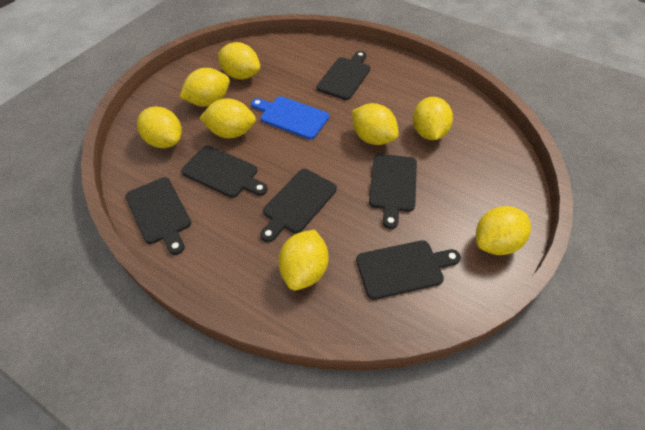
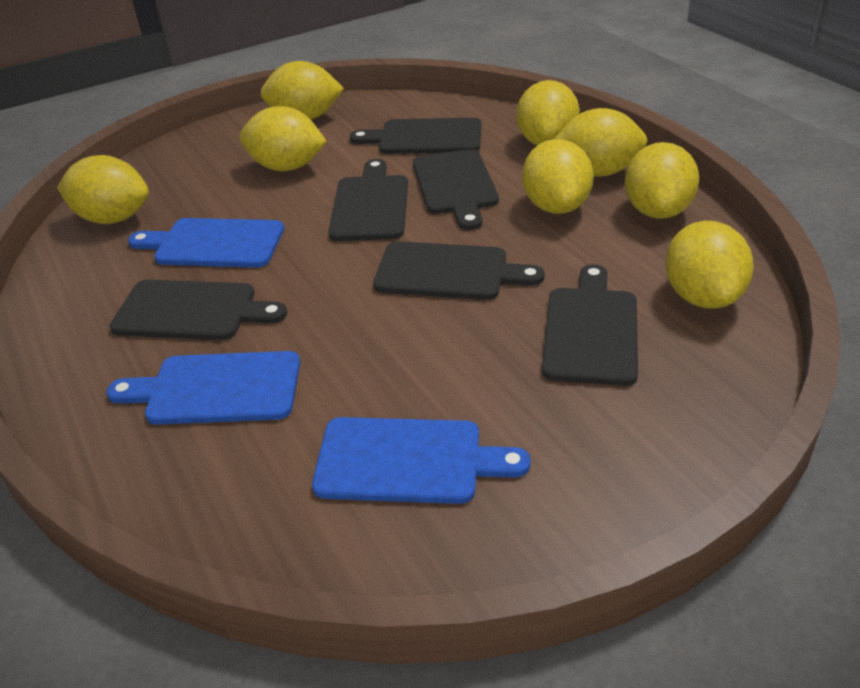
blue cutting board: 1 -> 3

